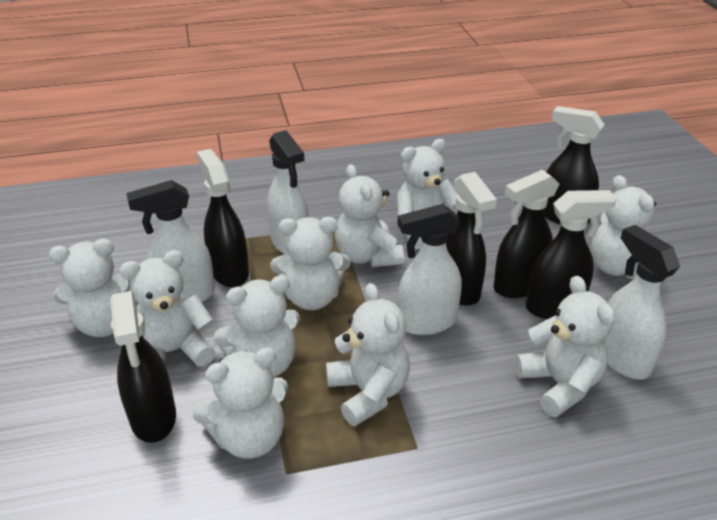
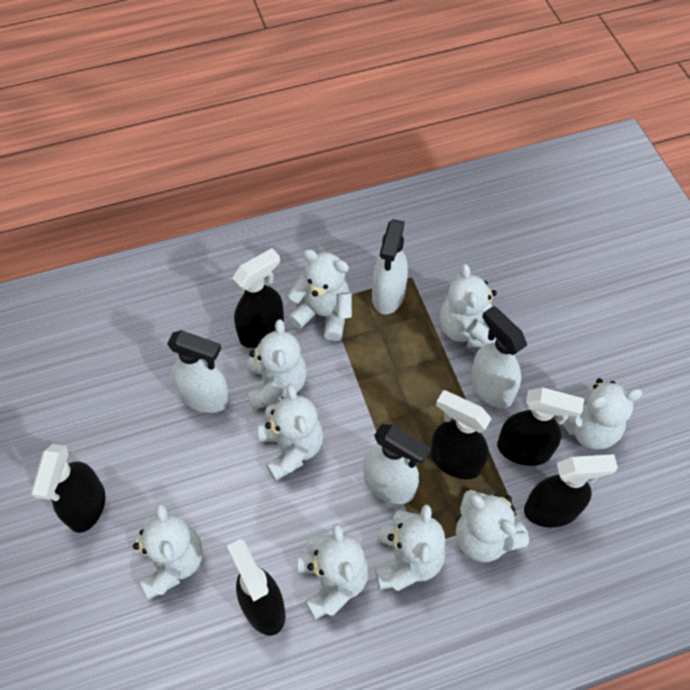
white teddy bear: 10 -> 9

